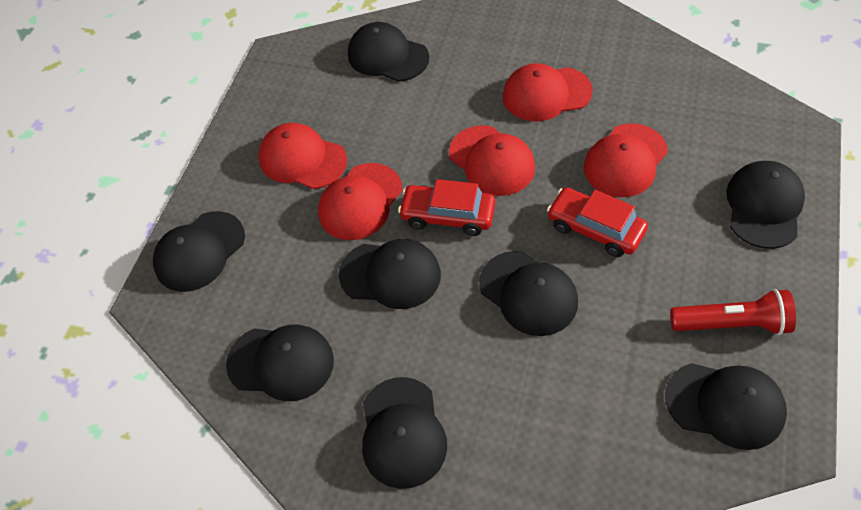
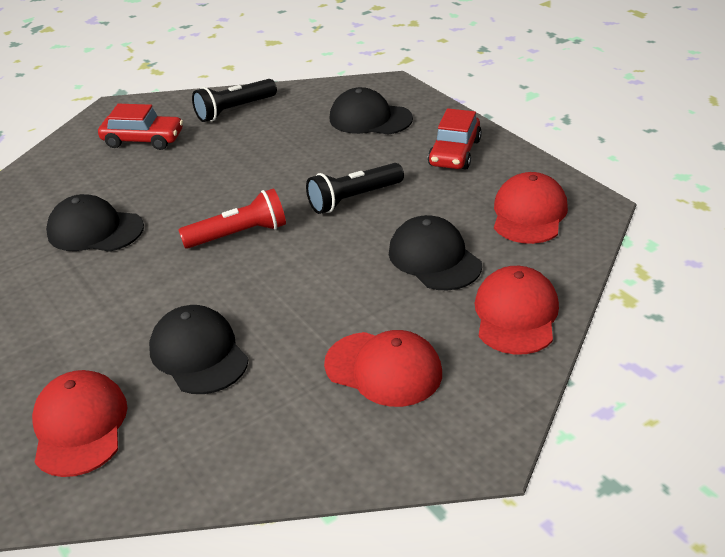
black cap: 8 -> 4
black flashlight: 0 -> 2
red cap: 5 -> 4

